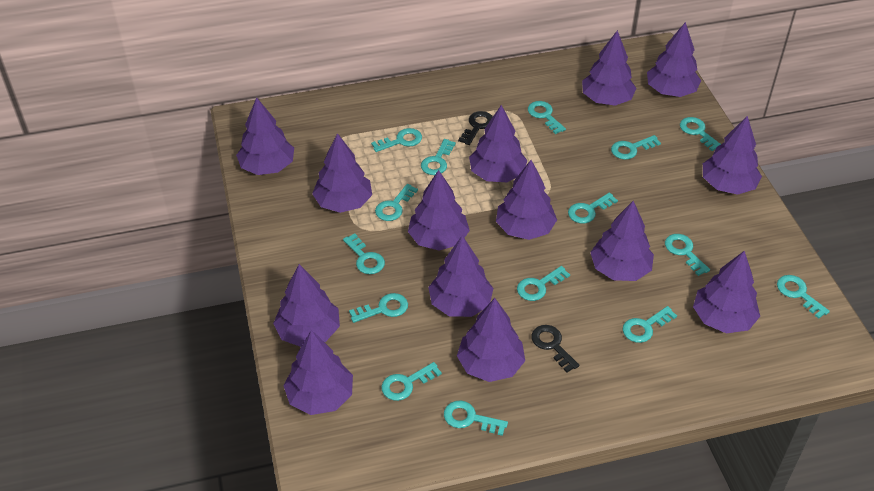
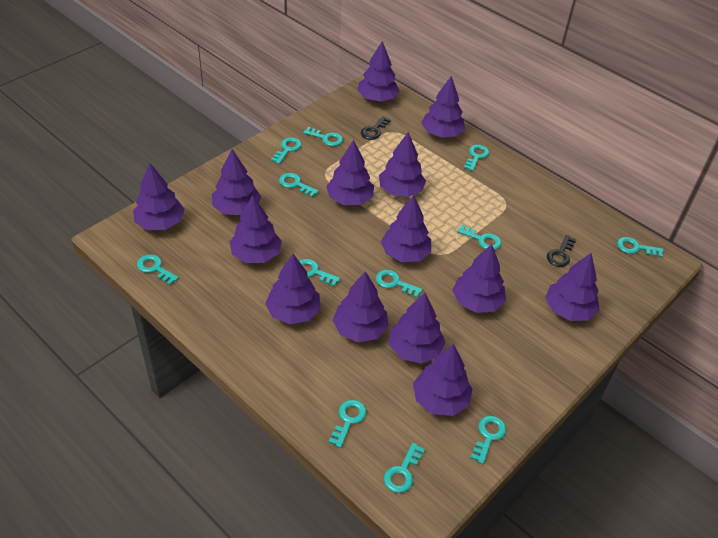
turquoise key: 15 -> 12

